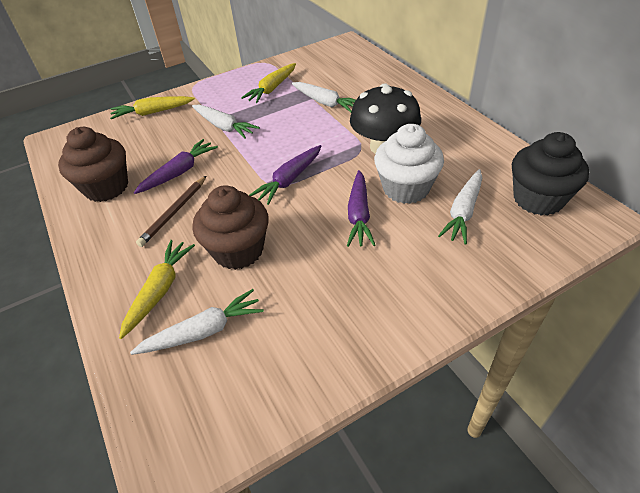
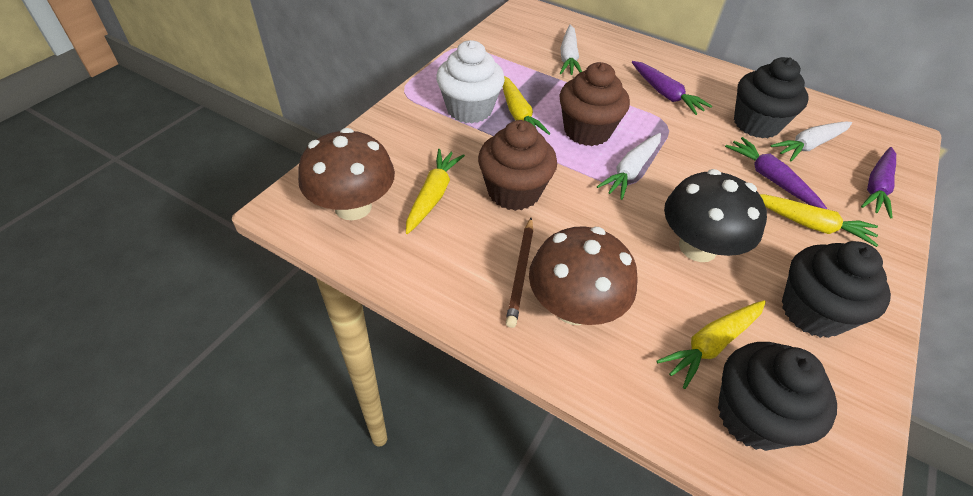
black cupcake: 1 -> 3
brown mushroom: 0 -> 2
white carrot: 4 -> 3
yellow carrot: 3 -> 4

